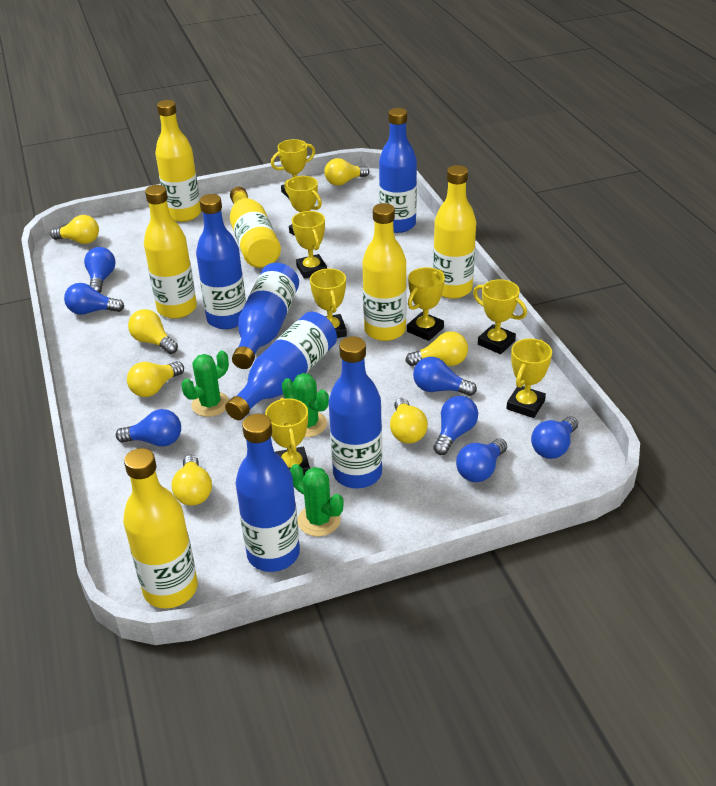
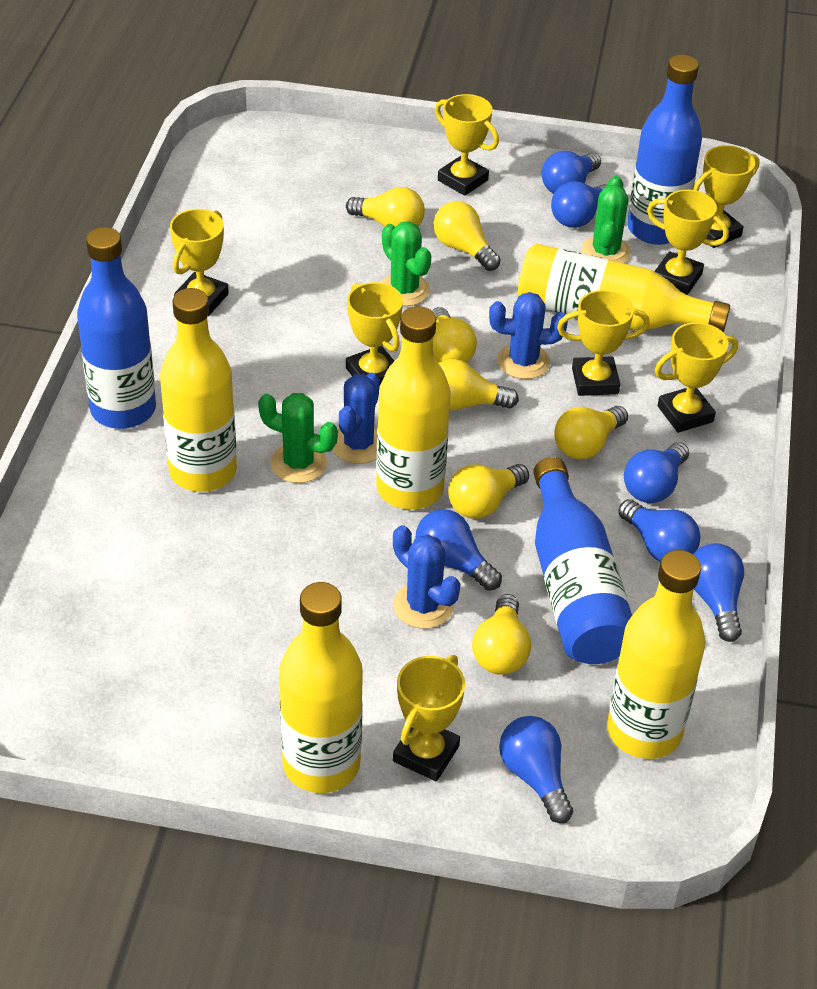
blue bottle: 6 -> 3
blue cactus: 0 -> 3
yellow bottle: 6 -> 5

